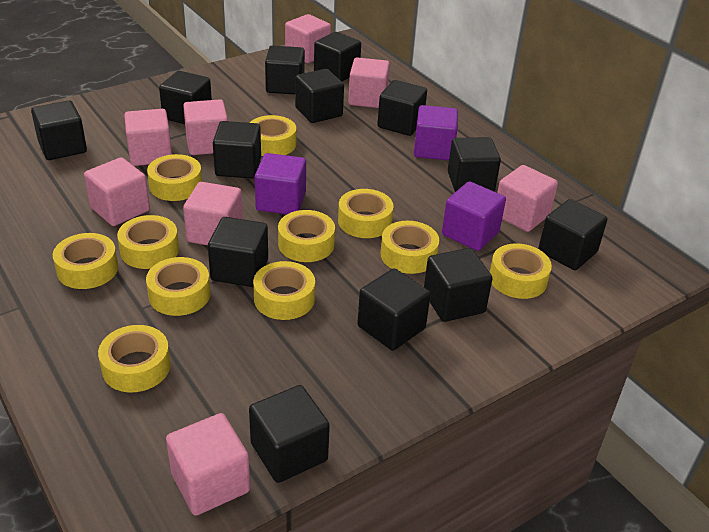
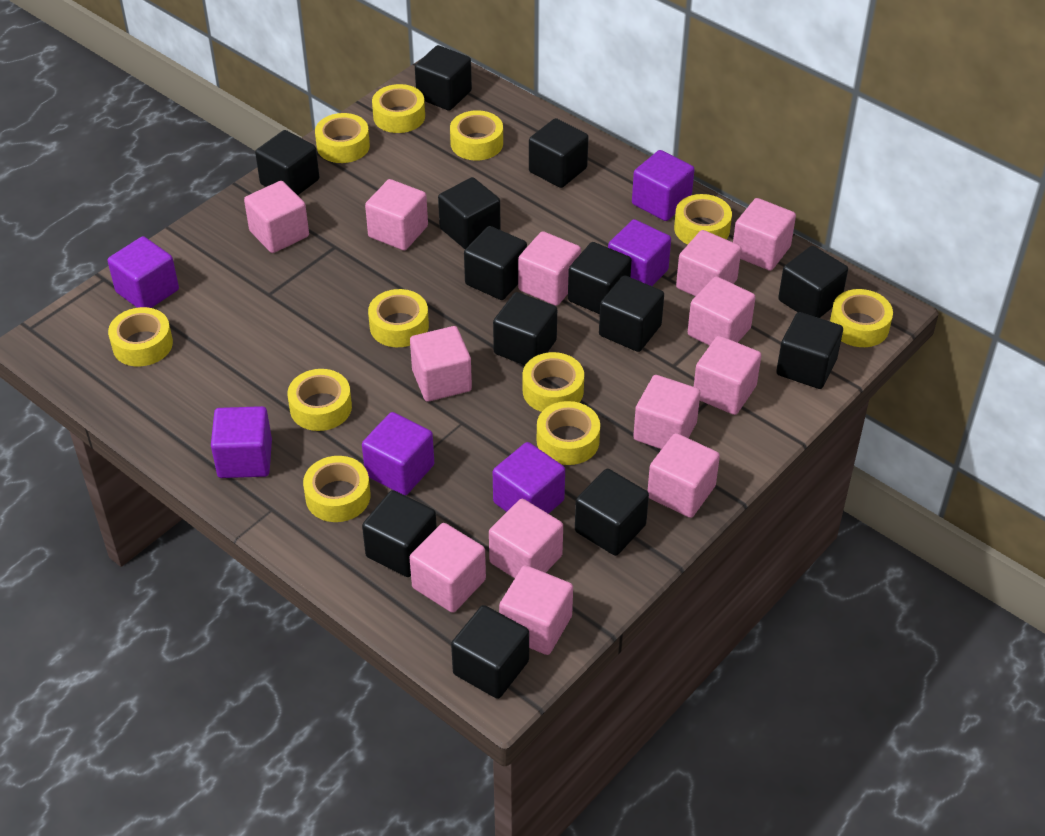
pink cube: 8 -> 13
purple cube: 3 -> 6

